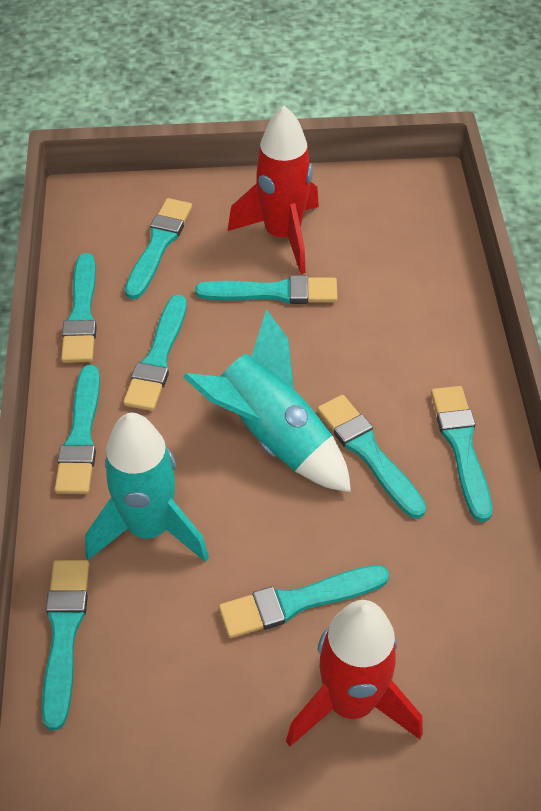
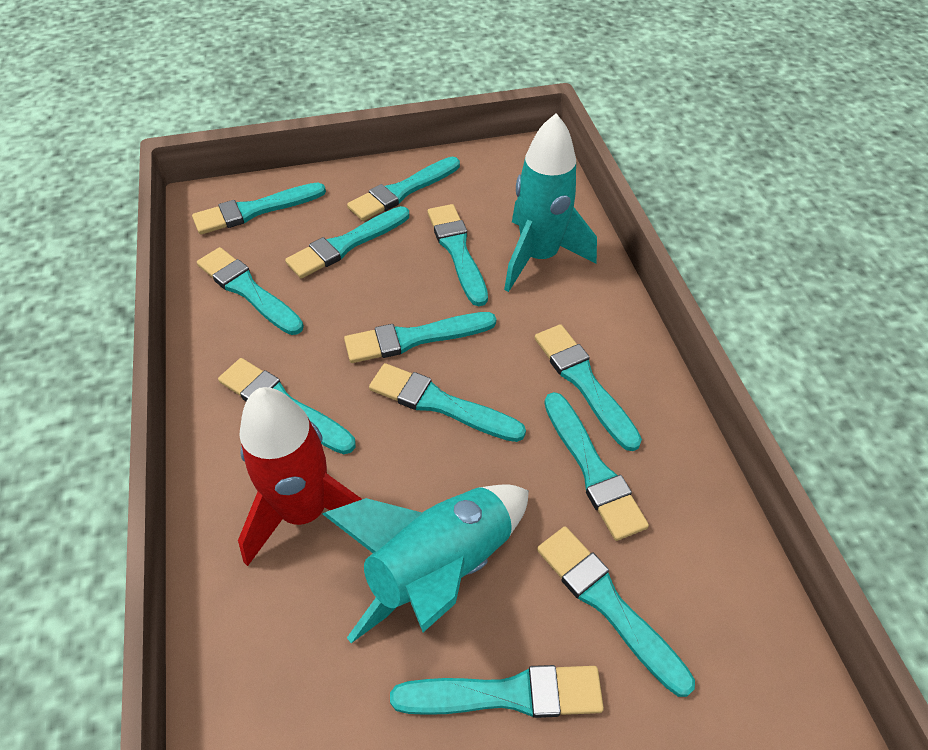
red rocket: 2 -> 1
turquoise brush: 9 -> 12

